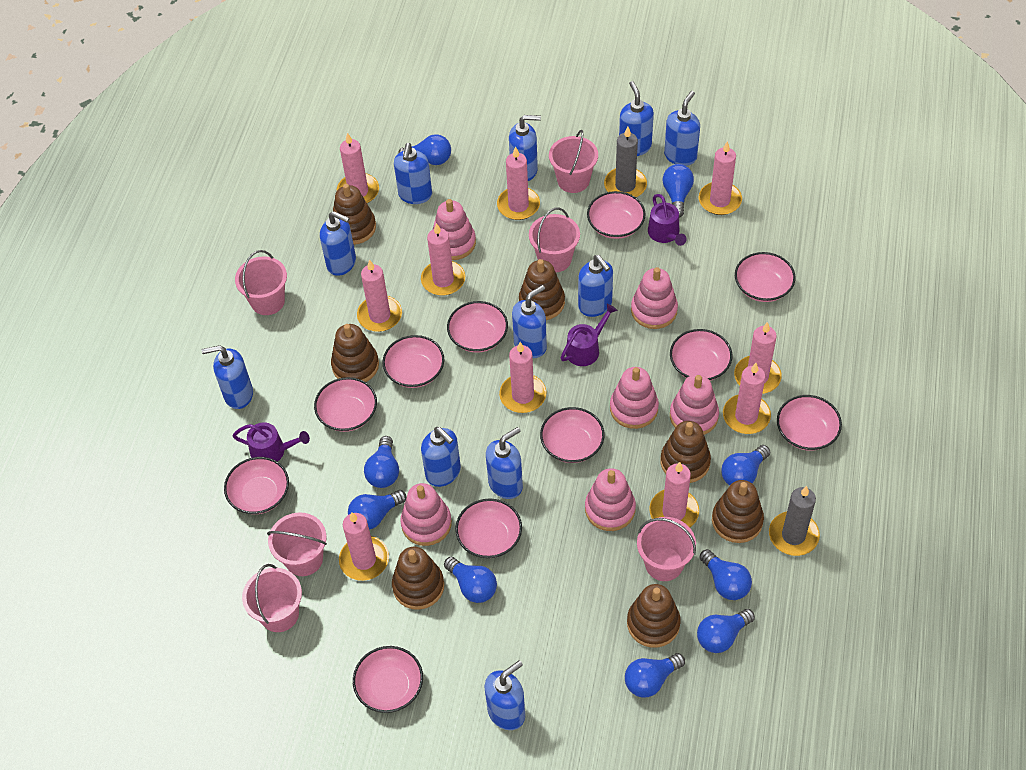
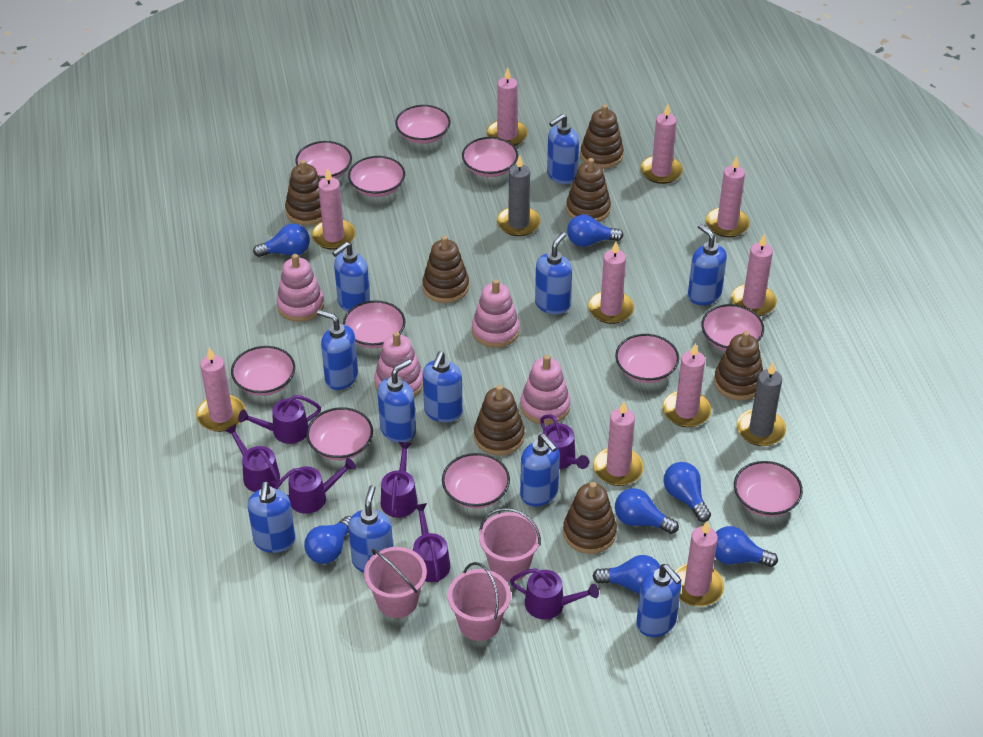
blue light bulb: 9 -> 7
pink bucket: 6 -> 3
pink stacking toy: 6 -> 4
purple watering can: 3 -> 7

